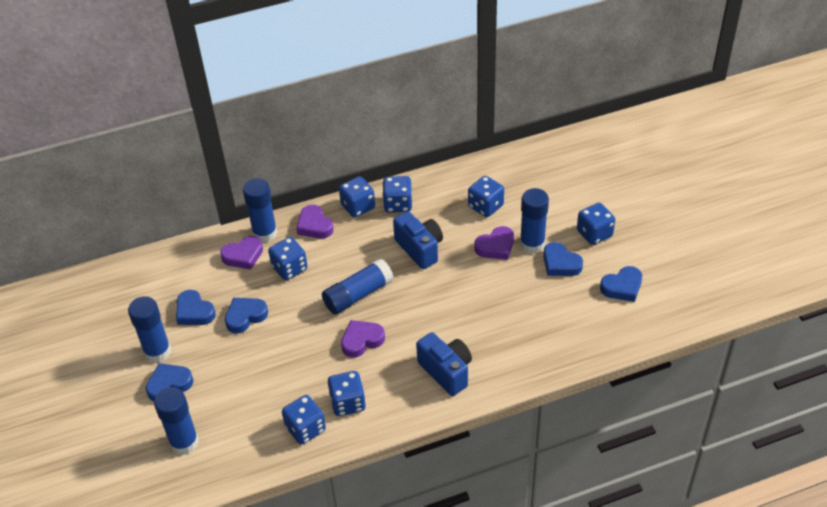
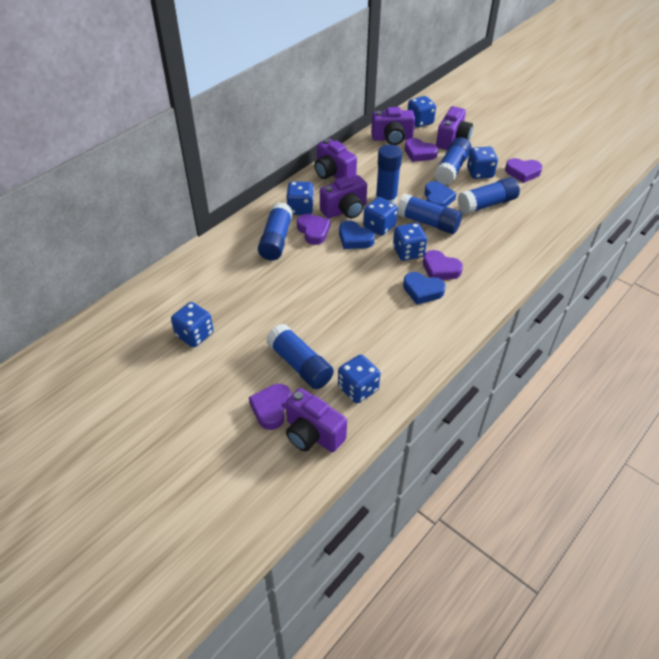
blue camera: 2 -> 0
blue glue stick: 5 -> 6
blue heart: 5 -> 3
purple camera: 0 -> 5
purple heart: 4 -> 5

